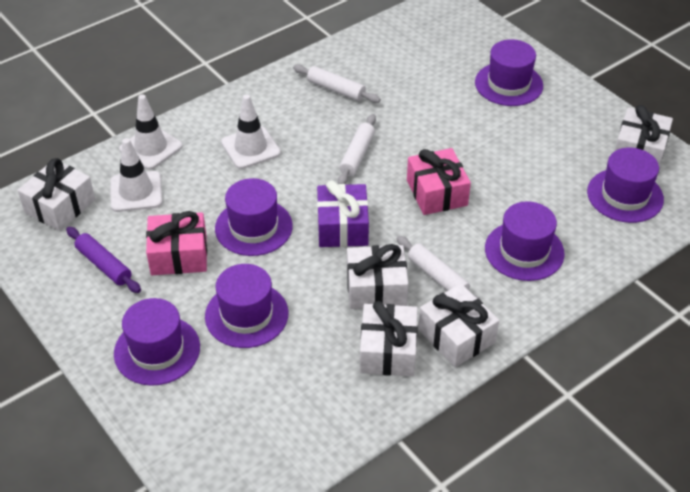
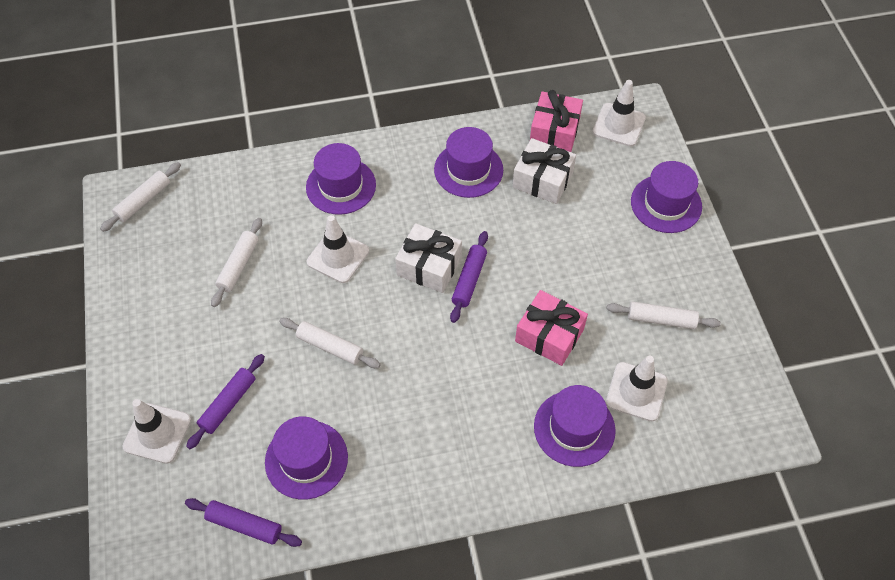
purple gift: 1 -> 0
purple hat: 6 -> 5
purple rolling pin: 1 -> 3
white gift: 5 -> 2
white rolling pin: 3 -> 4
white traffic cone: 3 -> 4

